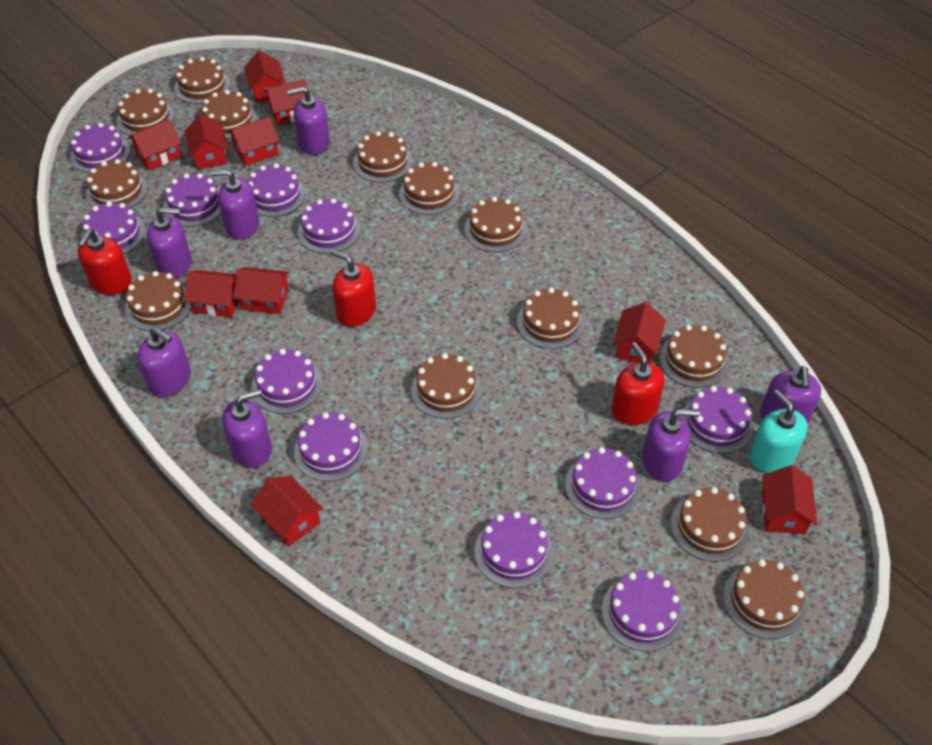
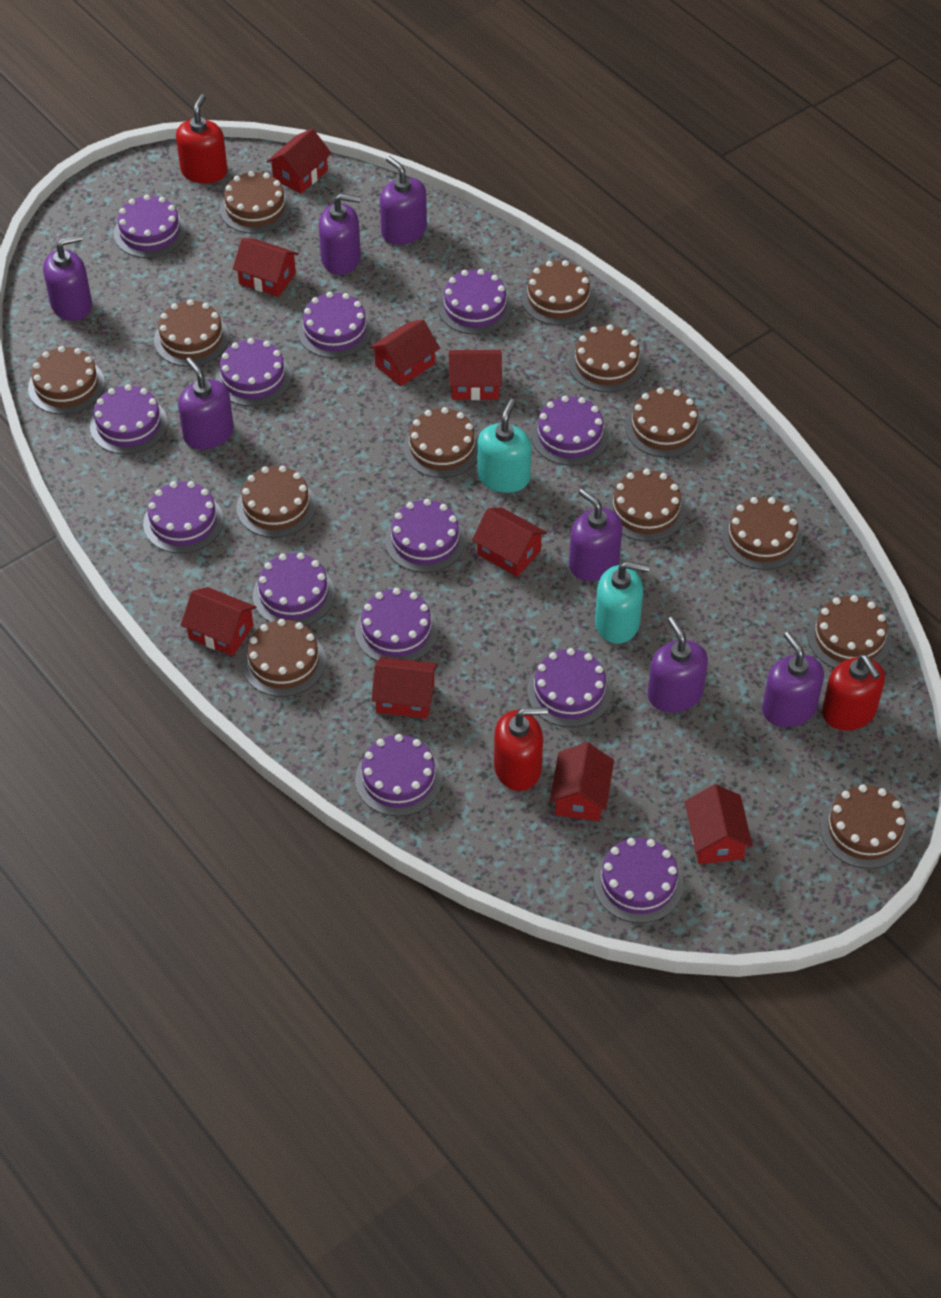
purple cake: 11 -> 13
red house: 10 -> 9
turquoise soap dispenser: 1 -> 2

